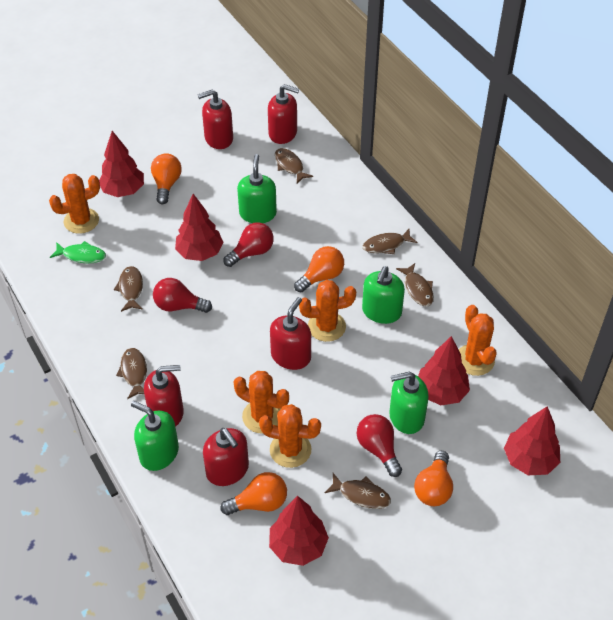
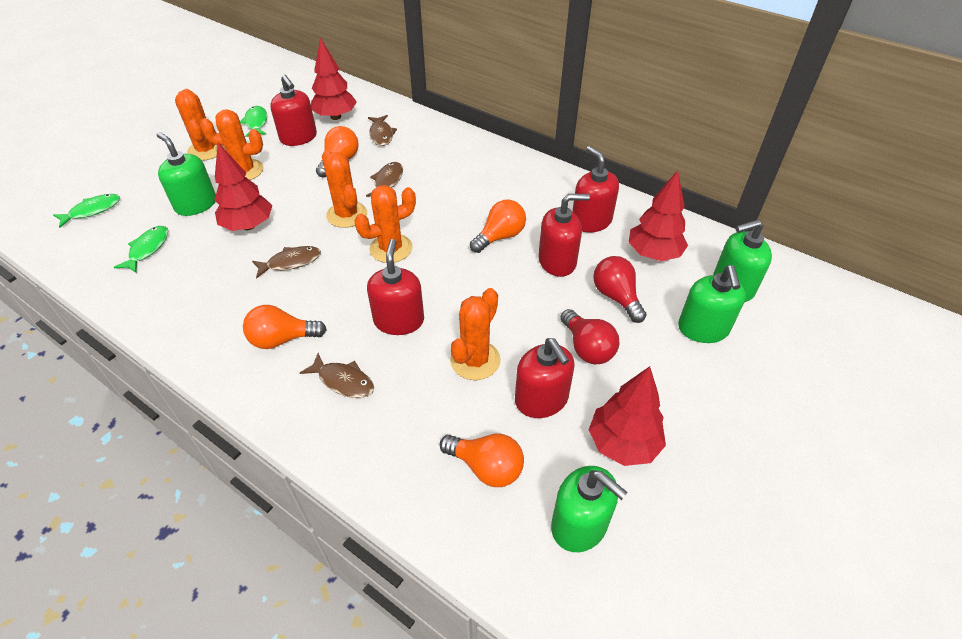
brown fish: 6 -> 4
green fish: 1 -> 3
red light bulb: 3 -> 2
red tree: 5 -> 4

